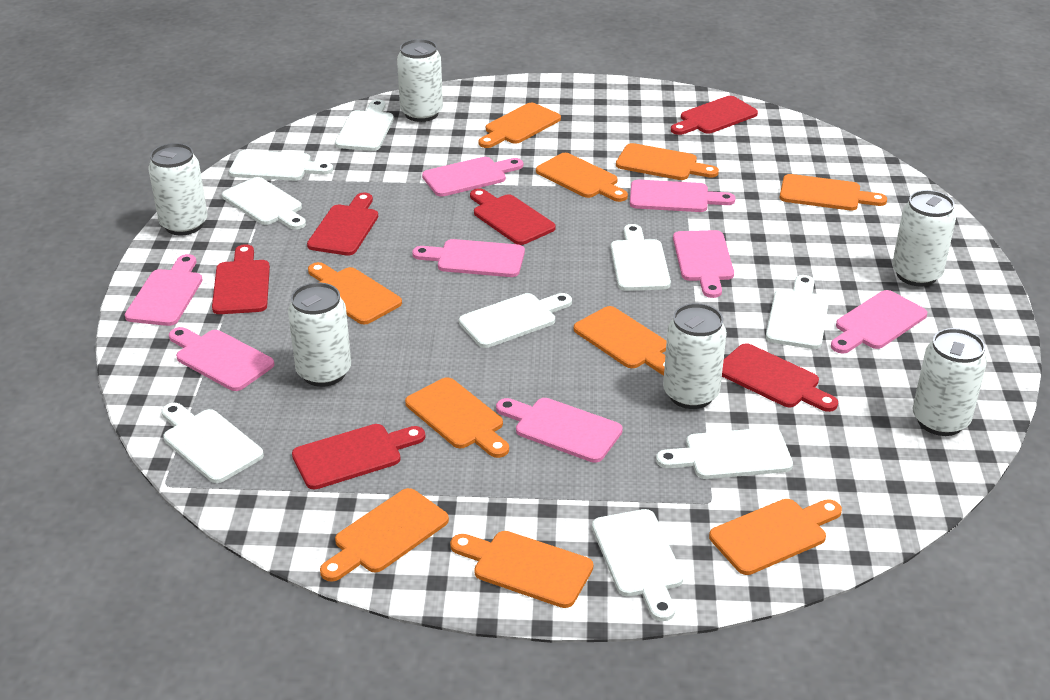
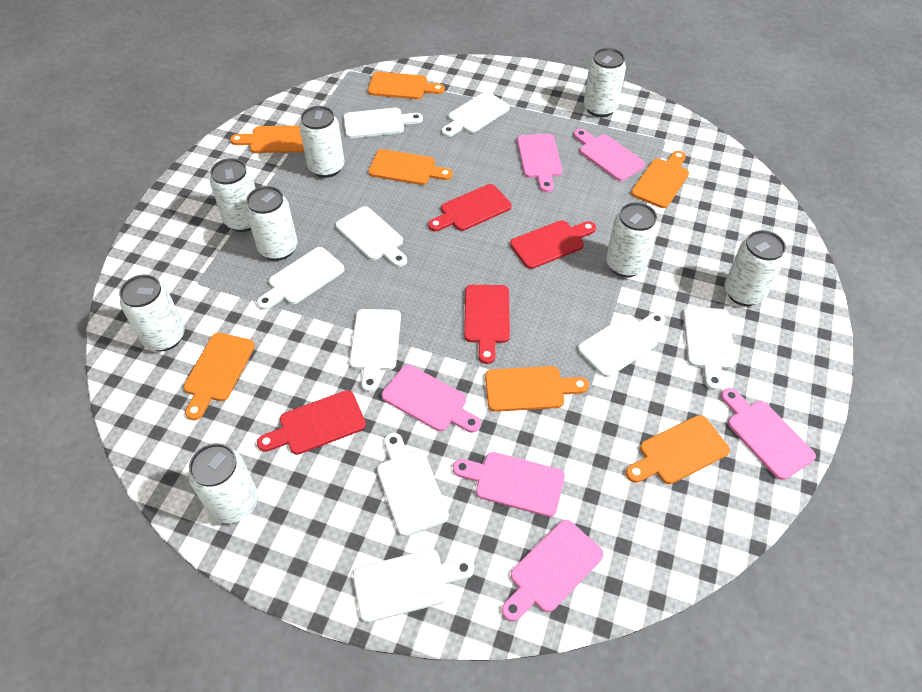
orange cutting board: 10 -> 7
pink cutting board: 8 -> 6
red cutting board: 6 -> 4
white can: 6 -> 8

